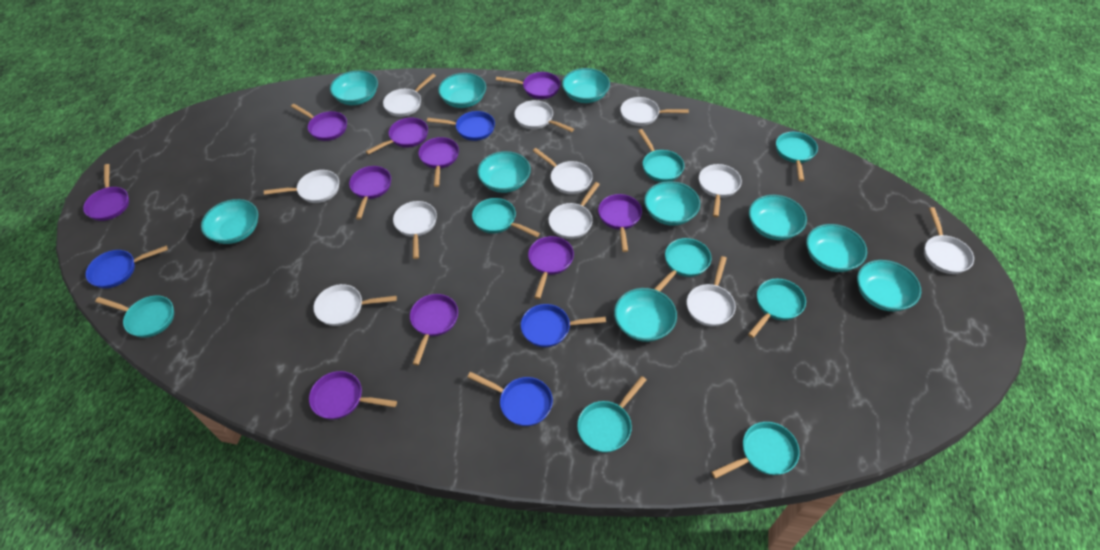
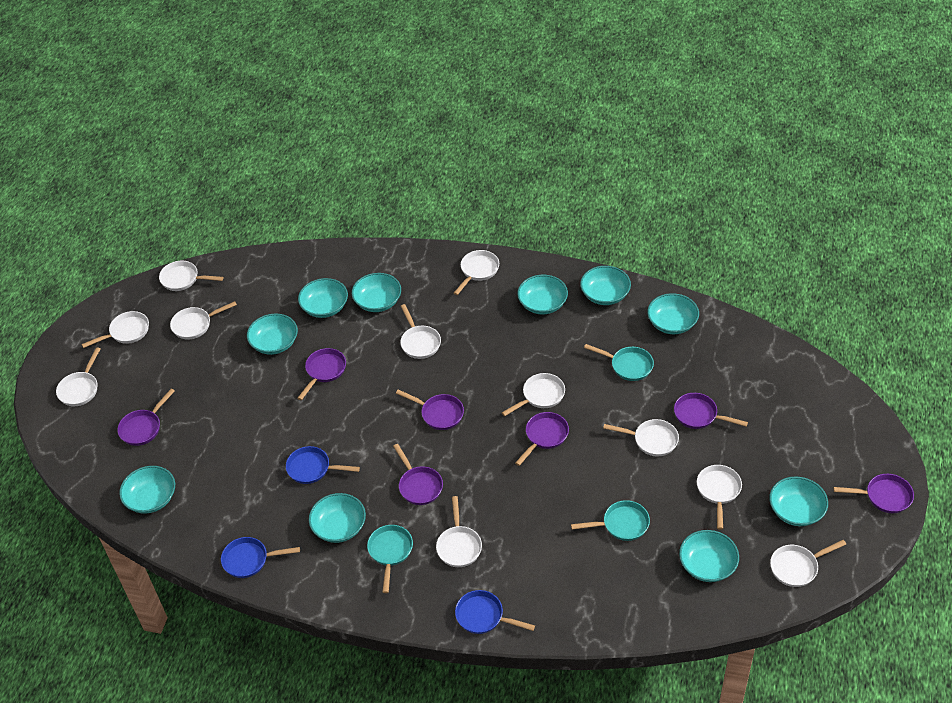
blue pan: 4 -> 3
purple pan: 10 -> 7
turquoise pan: 8 -> 3

